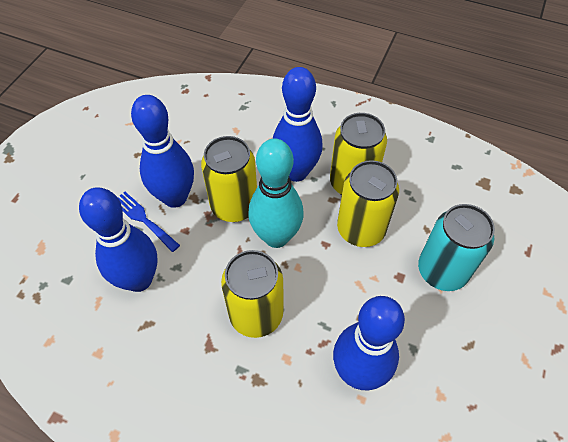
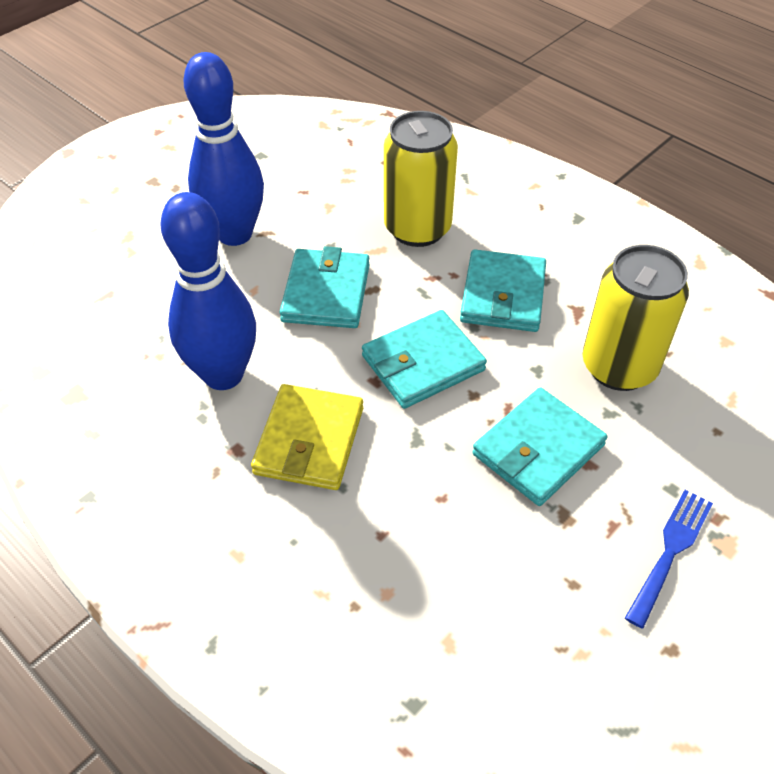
blue bowling pin: 4 -> 2
turquoise bowling pin: 1 -> 0
turquoise can: 1 -> 0
turquoise wallet: 0 -> 4
yellow can: 4 -> 2
yellow wallet: 0 -> 1

